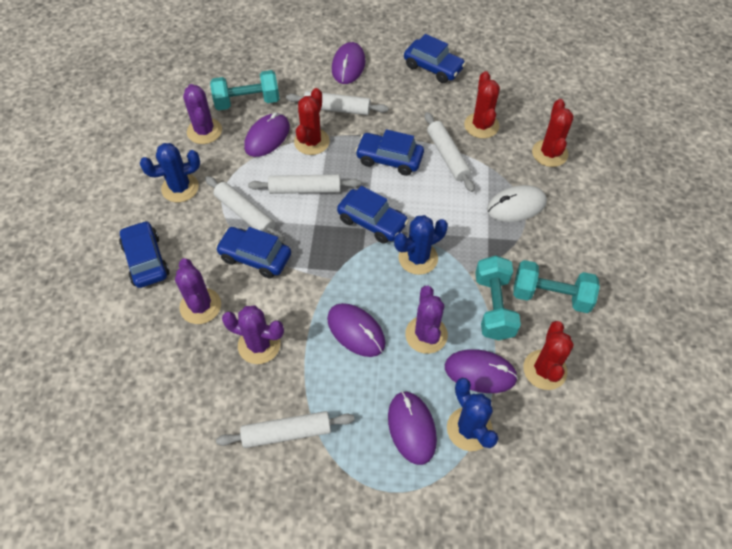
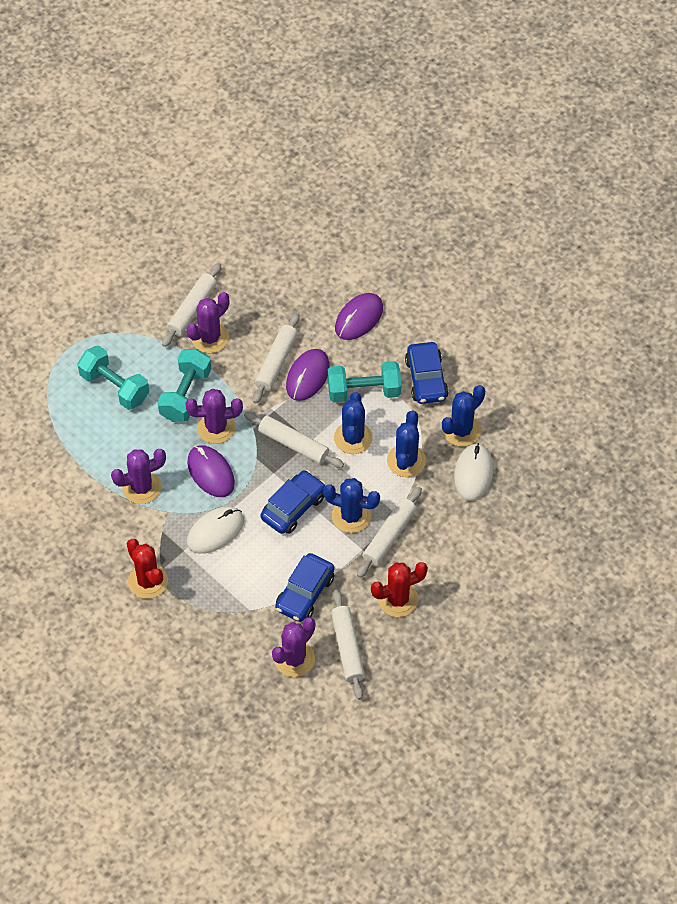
blue cactus: 3 -> 4
blue car: 5 -> 3
purple mouse: 5 -> 3
red cactus: 4 -> 2
white mouse: 1 -> 2

